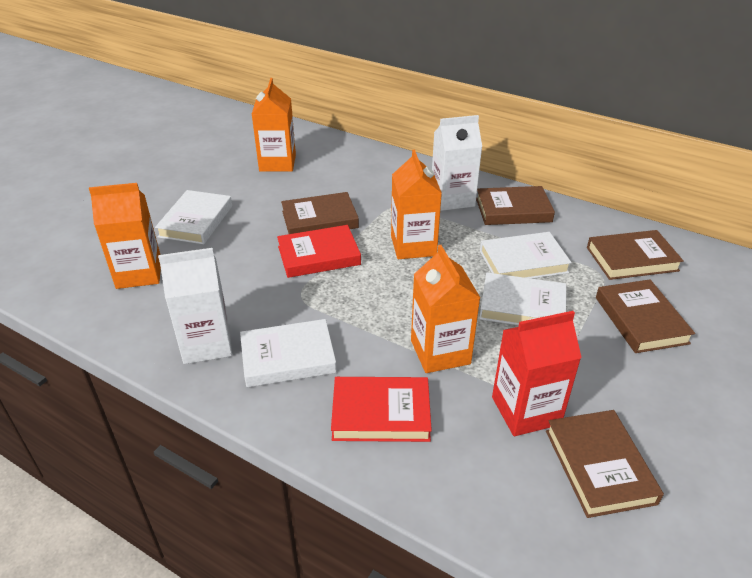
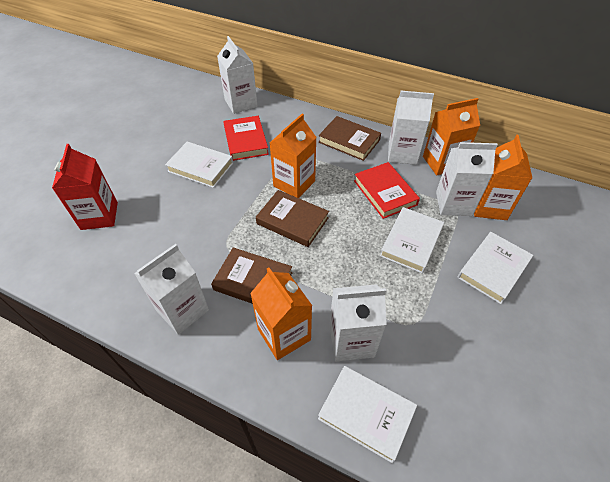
brown book: 5 -> 3
white carton: 2 -> 5

